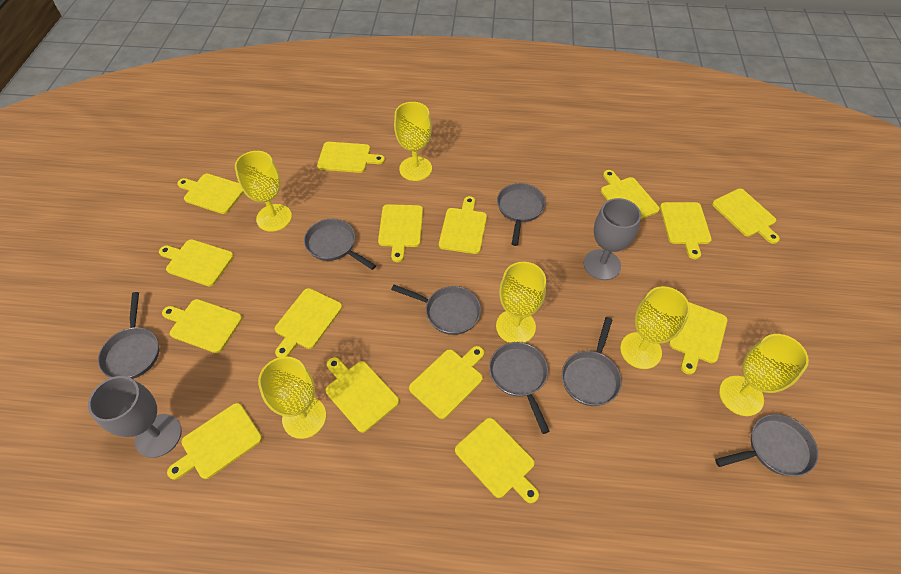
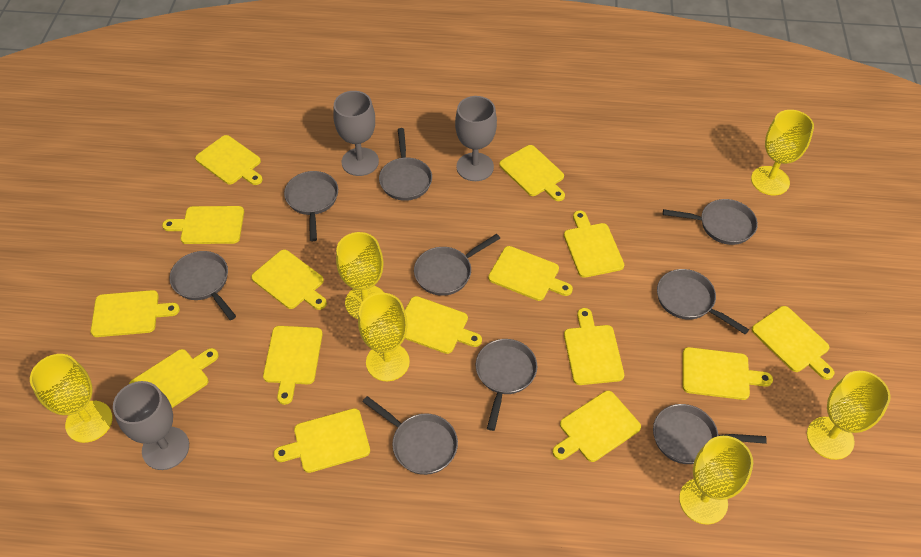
grey goblet: 2 -> 3
grey pan: 7 -> 9

